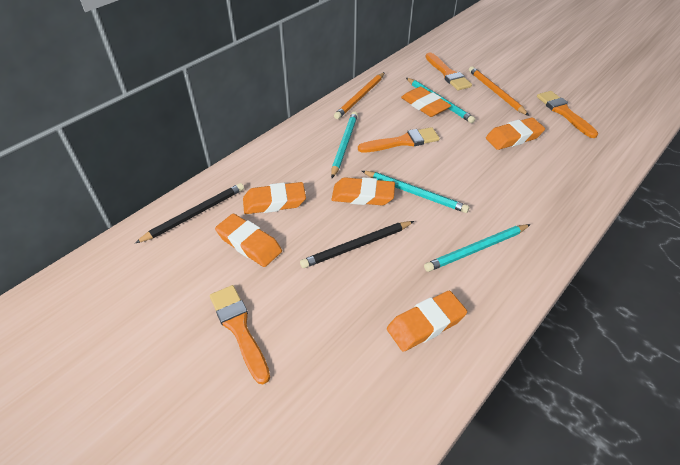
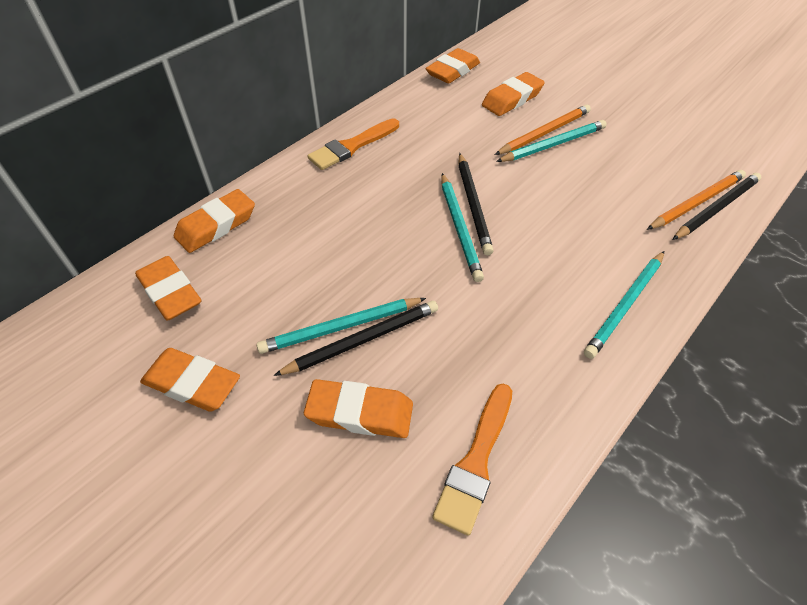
black pencil: 2 -> 3
orange brush: 4 -> 2

